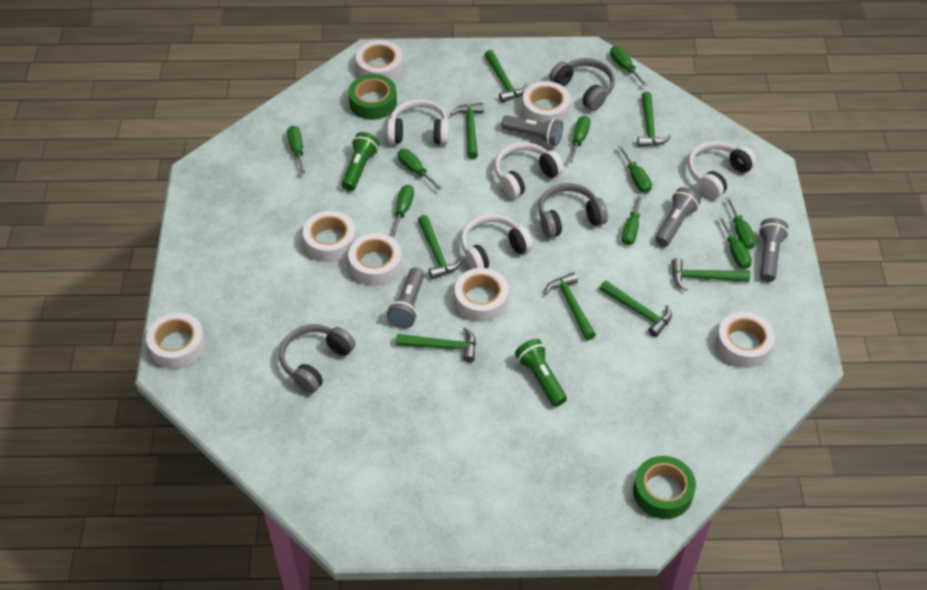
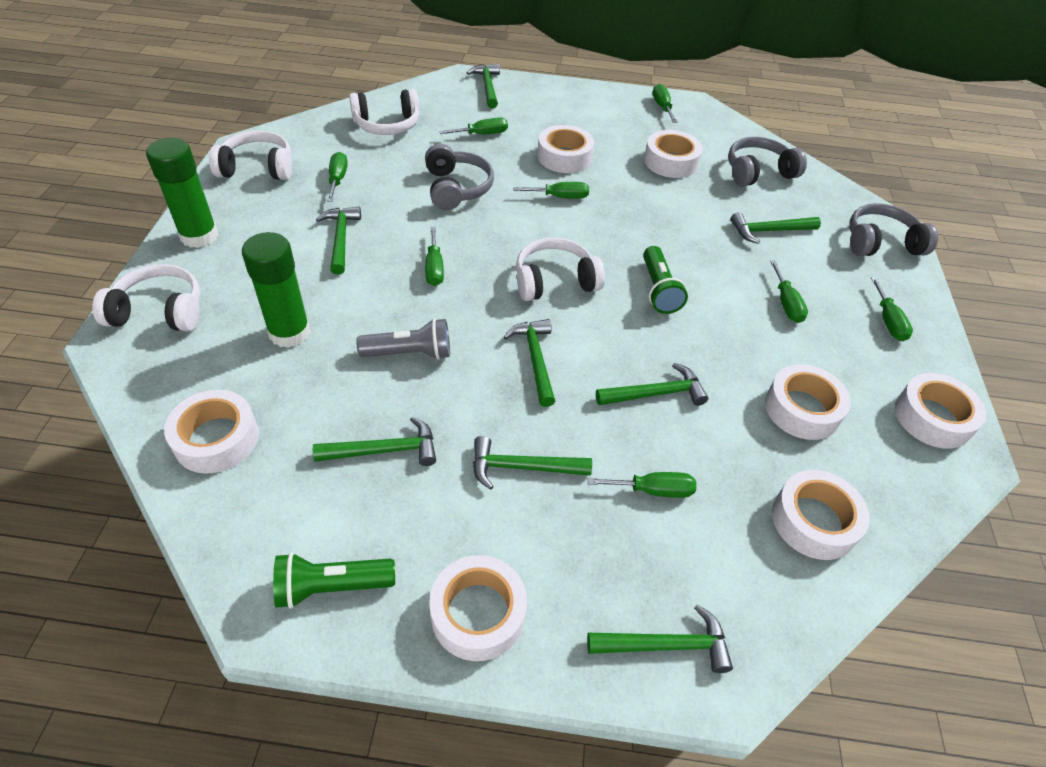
green glue stick: 0 -> 2
green screwdriver: 9 -> 8
green tape: 2 -> 0
grey flashlight: 4 -> 1

